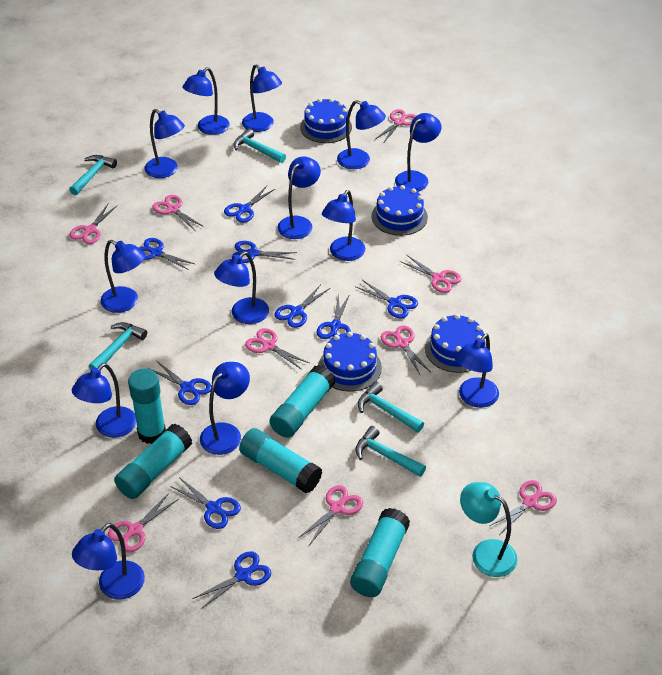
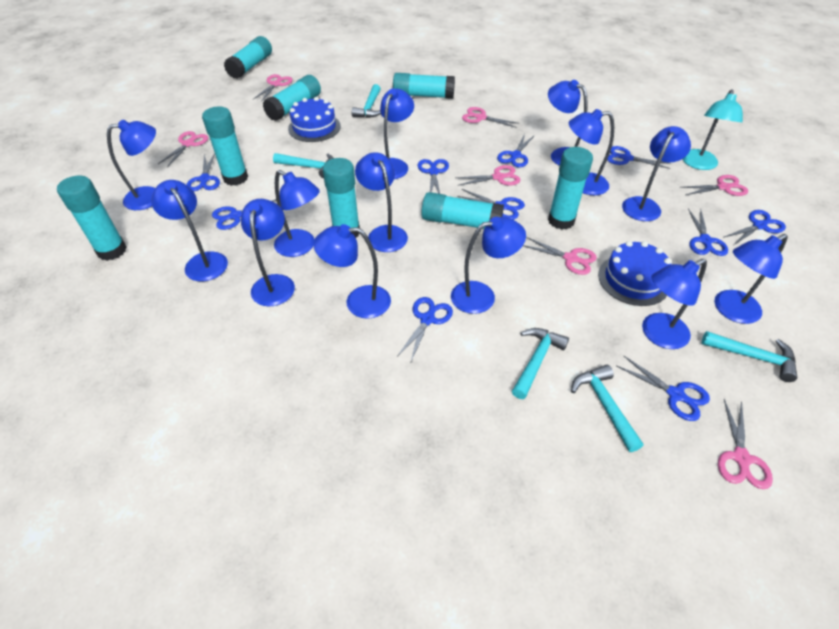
blue cake: 4 -> 2
blue scissors: 9 -> 10
pink scissors: 9 -> 7
turquoise glue stick: 5 -> 8

